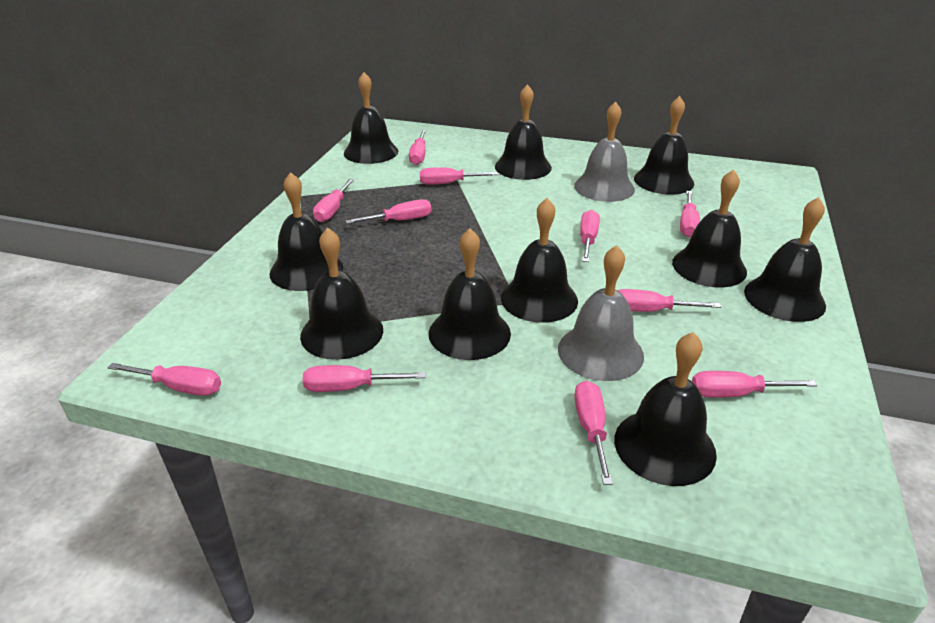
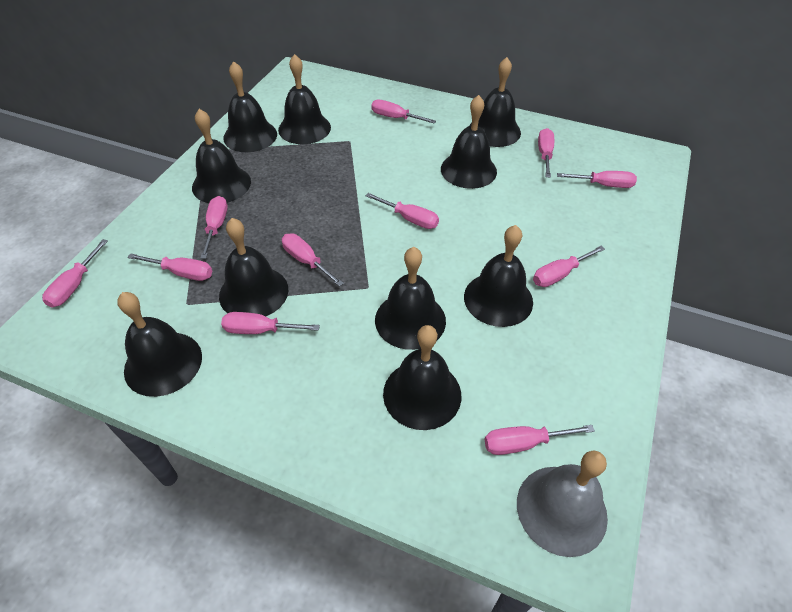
grey bell: 2 -> 1

